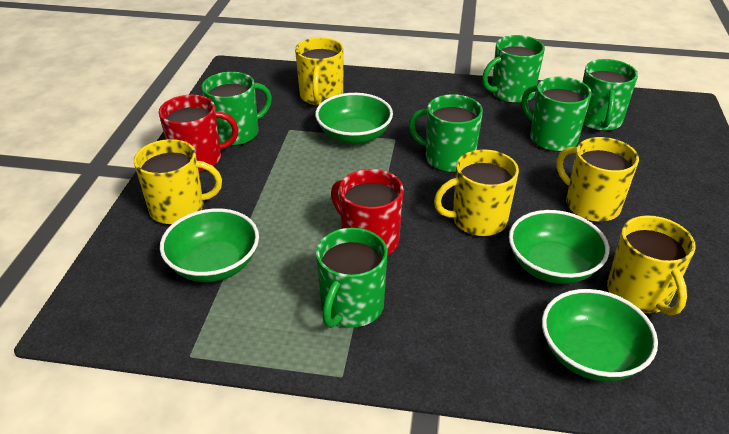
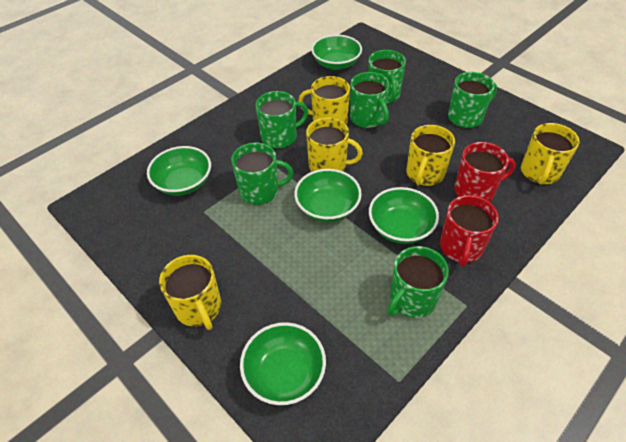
green bowl: 4 -> 5

